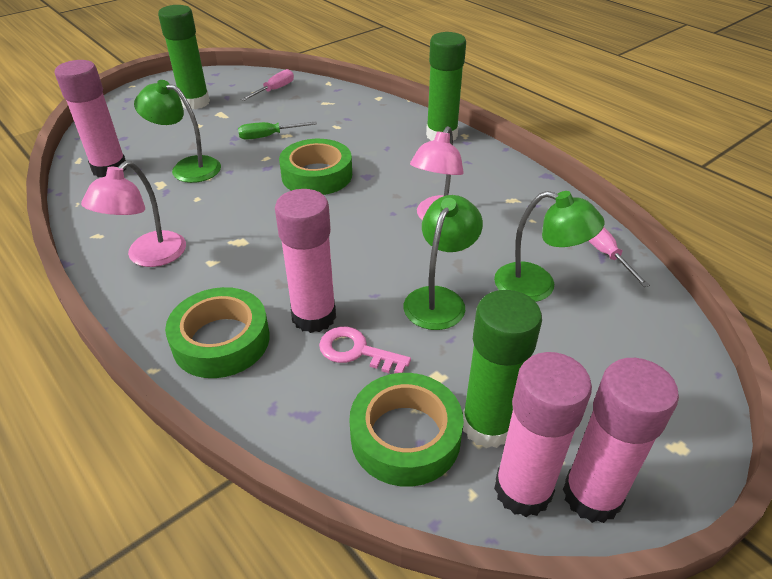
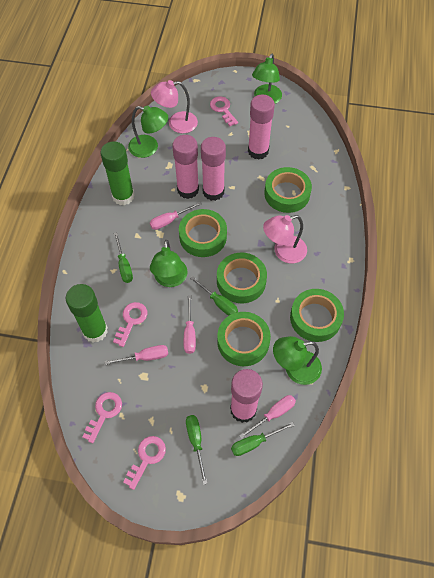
green glue stick: 3 -> 2
green lamp: 3 -> 4
green screwdriver: 1 -> 4
green tape: 3 -> 5
pink key: 1 -> 4
pink screwdriver: 2 -> 4

